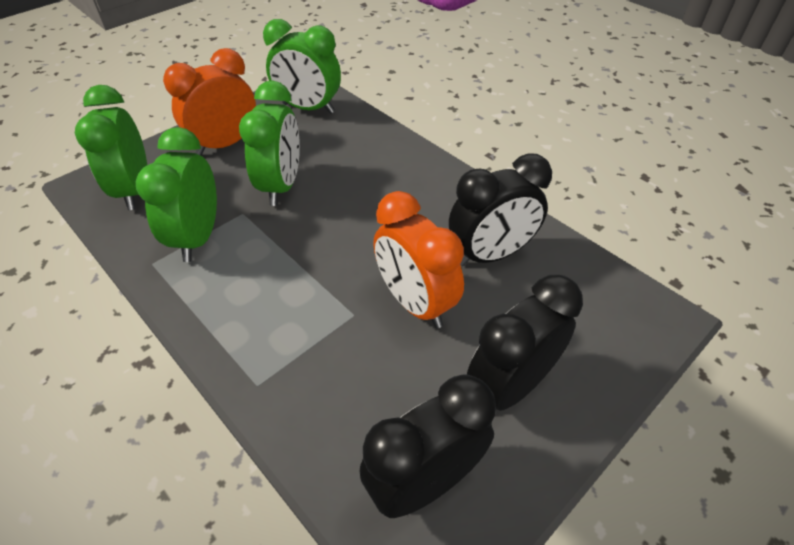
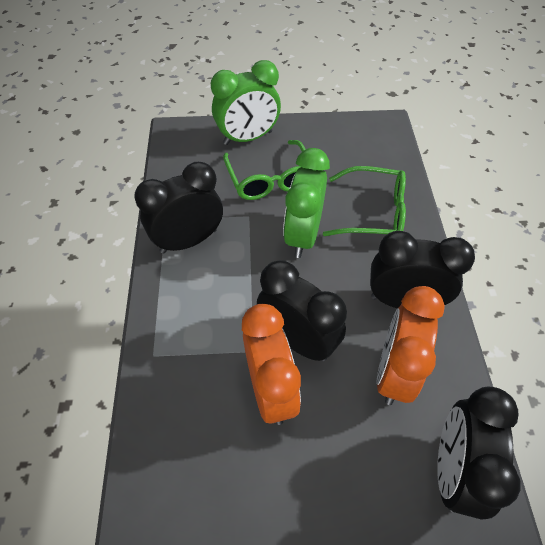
black clock: 3 -> 4
green clock: 4 -> 2
green glasses: 0 -> 2

